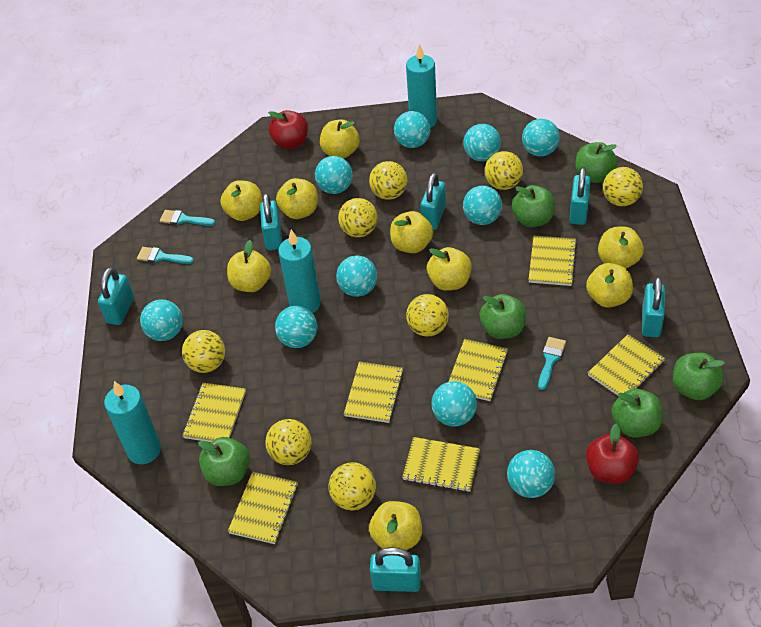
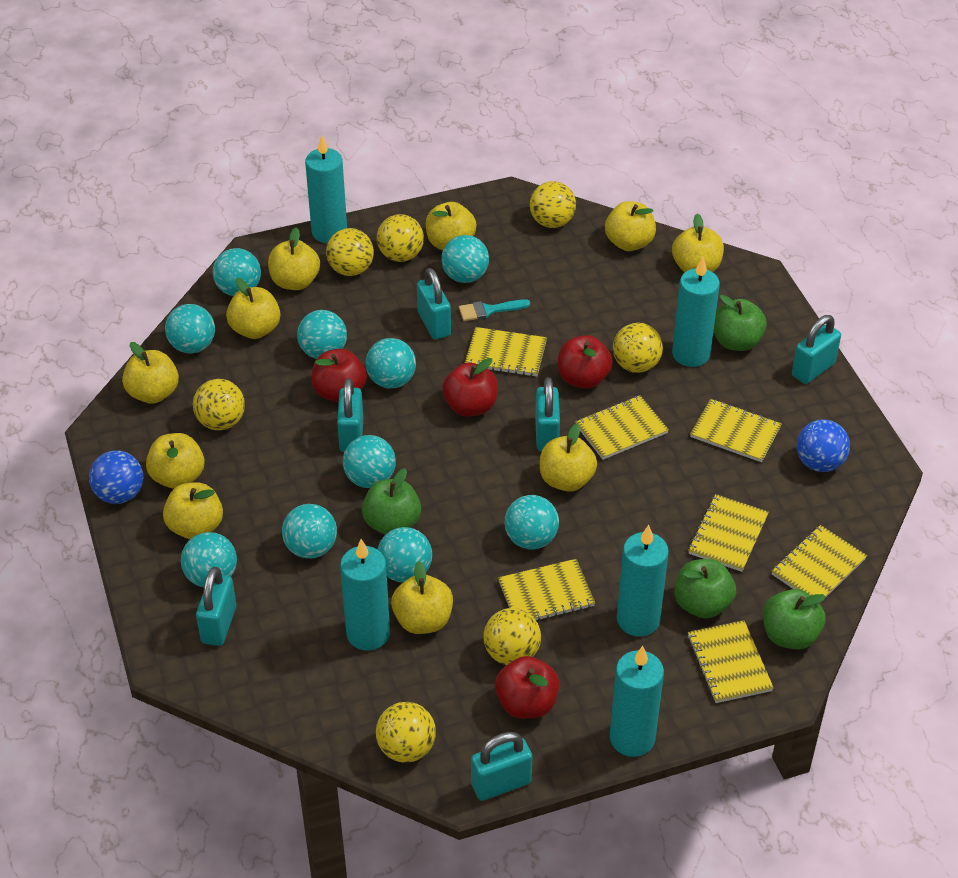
blue ball: 0 -> 2
green apple: 6 -> 4
red apple: 2 -> 4
turquoise brush: 3 -> 1
turquoise candle: 3 -> 5
yellow apple: 9 -> 10
yellow ball: 8 -> 7

